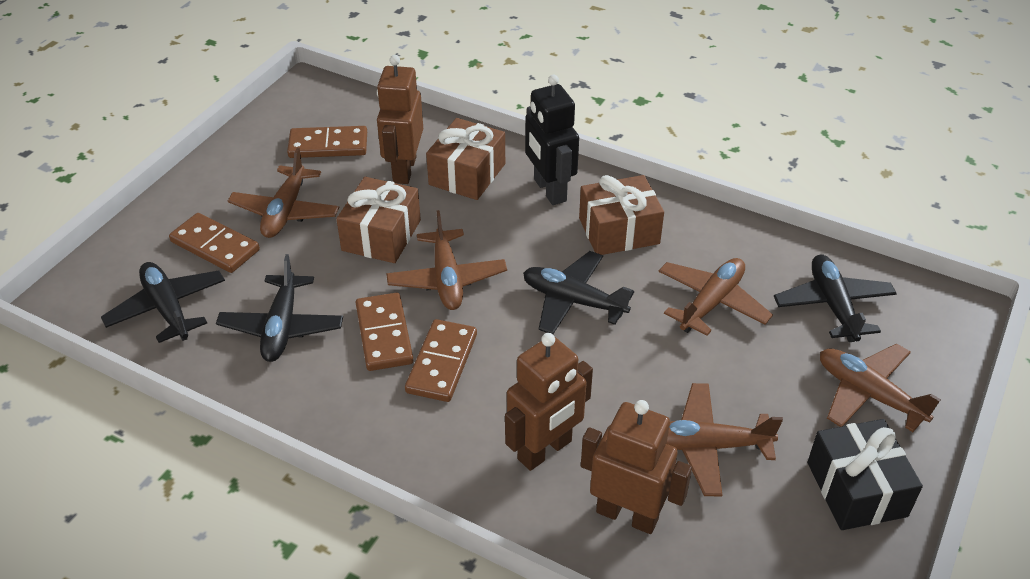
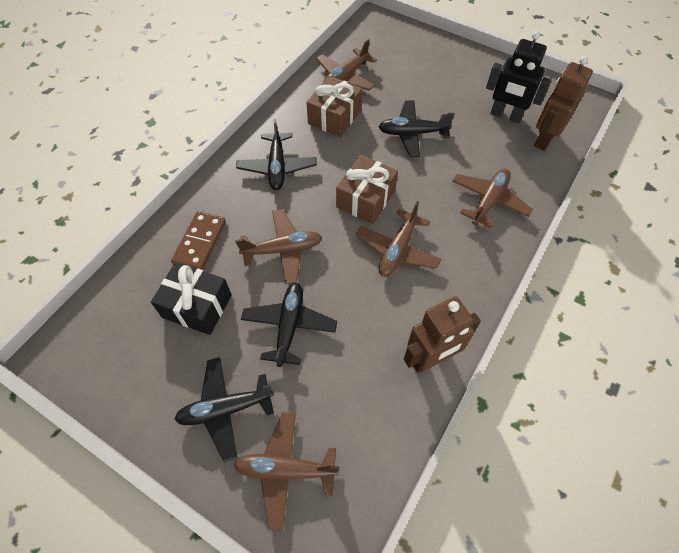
brown domino: 4 -> 1
brown gift: 3 -> 2
brown robot: 3 -> 2

